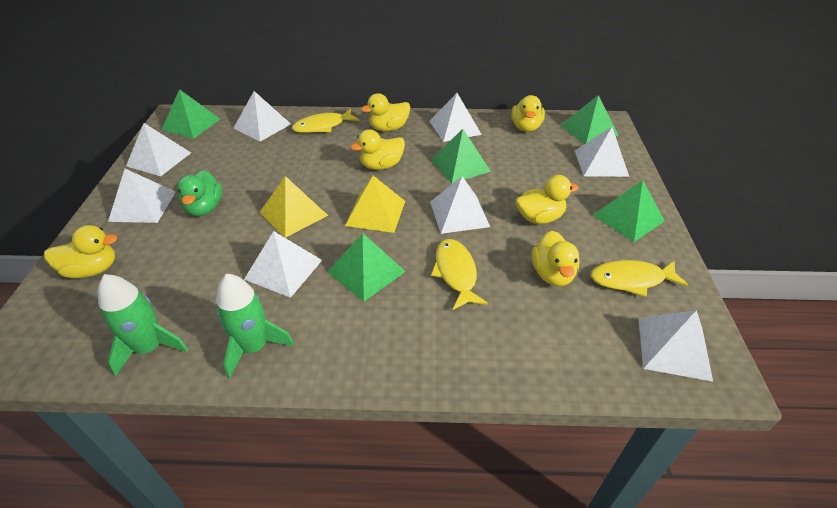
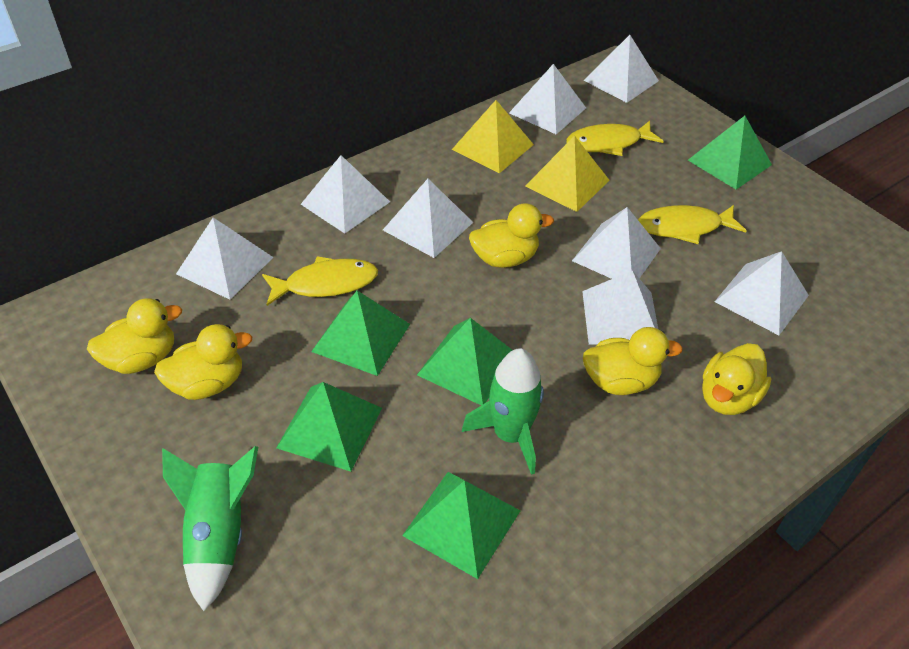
green duck: 1 -> 0
yellow duck: 6 -> 5

